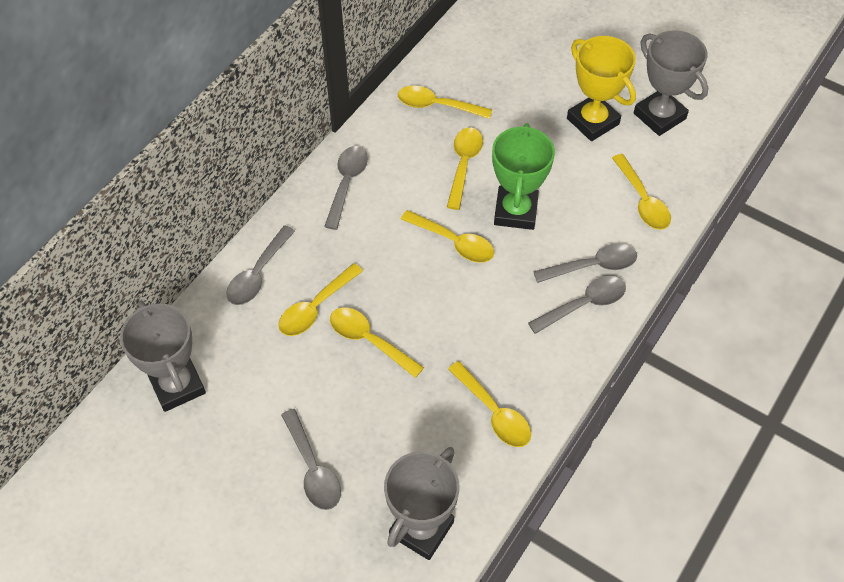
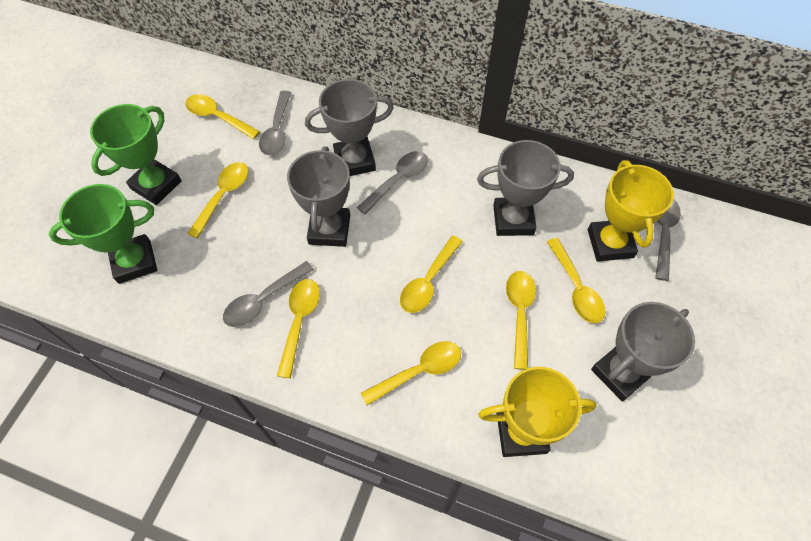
green trophy: 1 -> 2
grey spoon: 5 -> 4
grey trophy: 3 -> 4
yellow trophy: 1 -> 2

